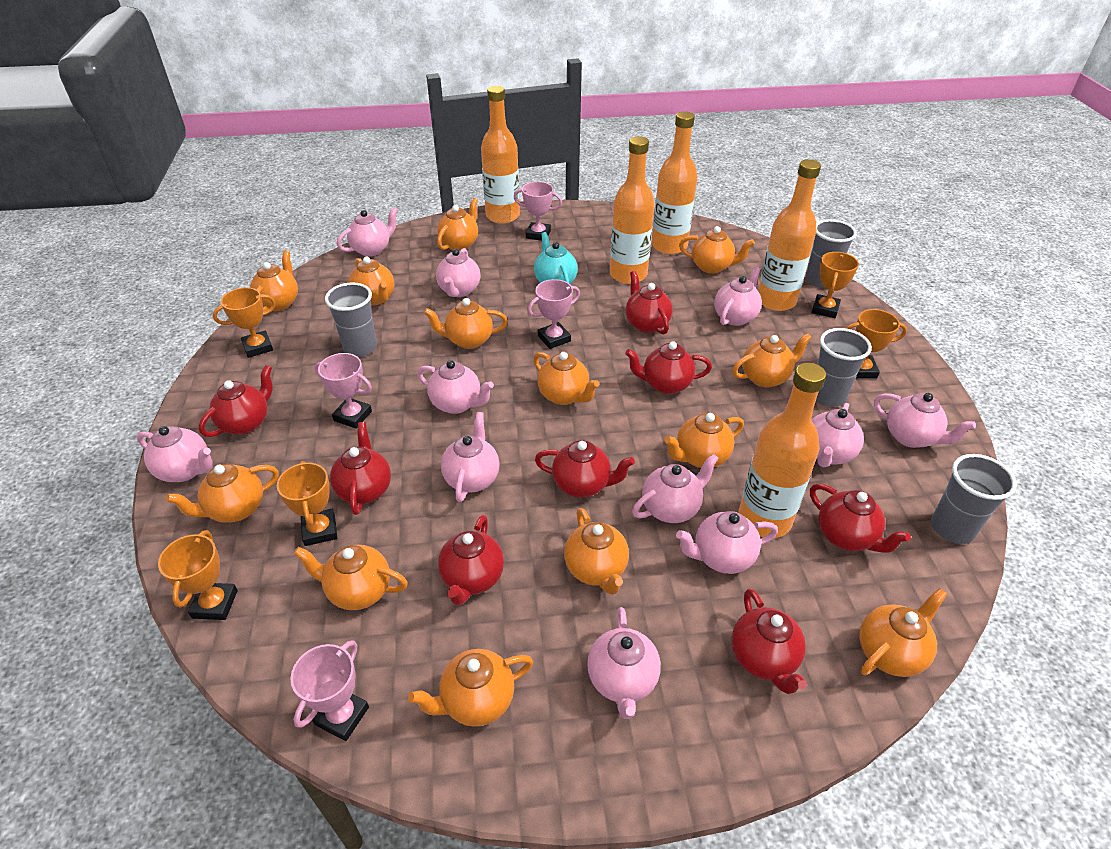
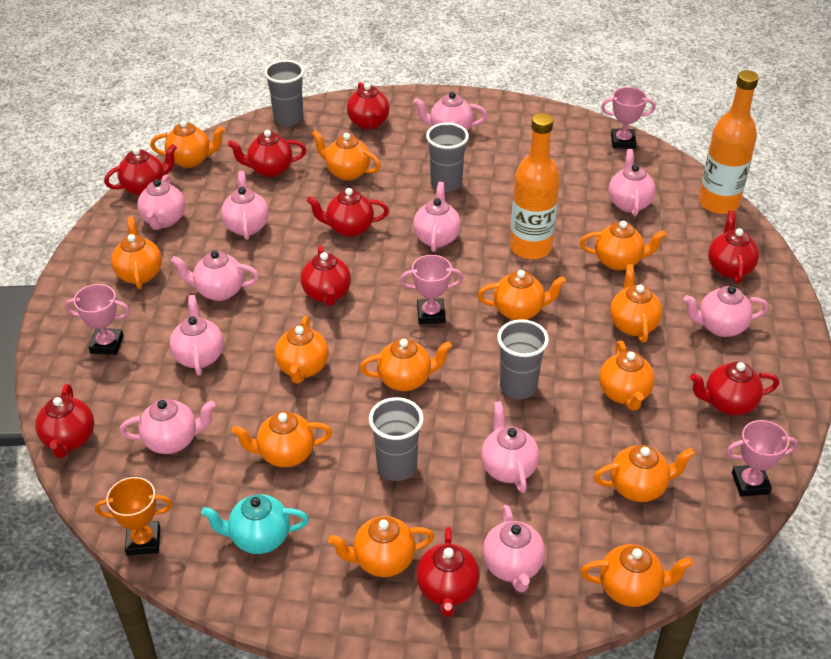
orange bottle: 5 -> 2
orange trophy: 5 -> 1
red teapot: 8 -> 9

